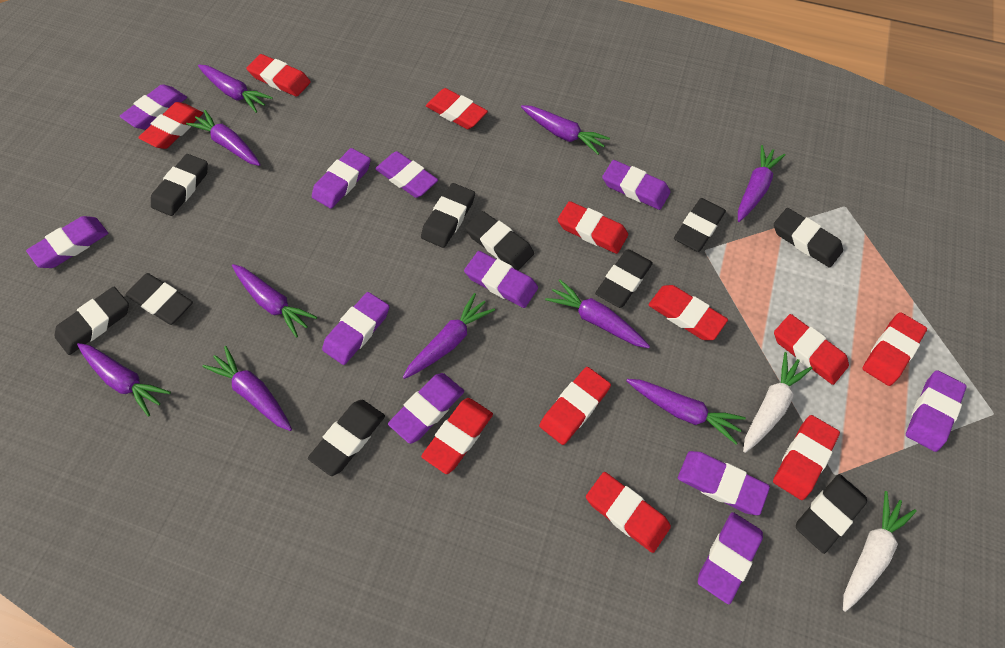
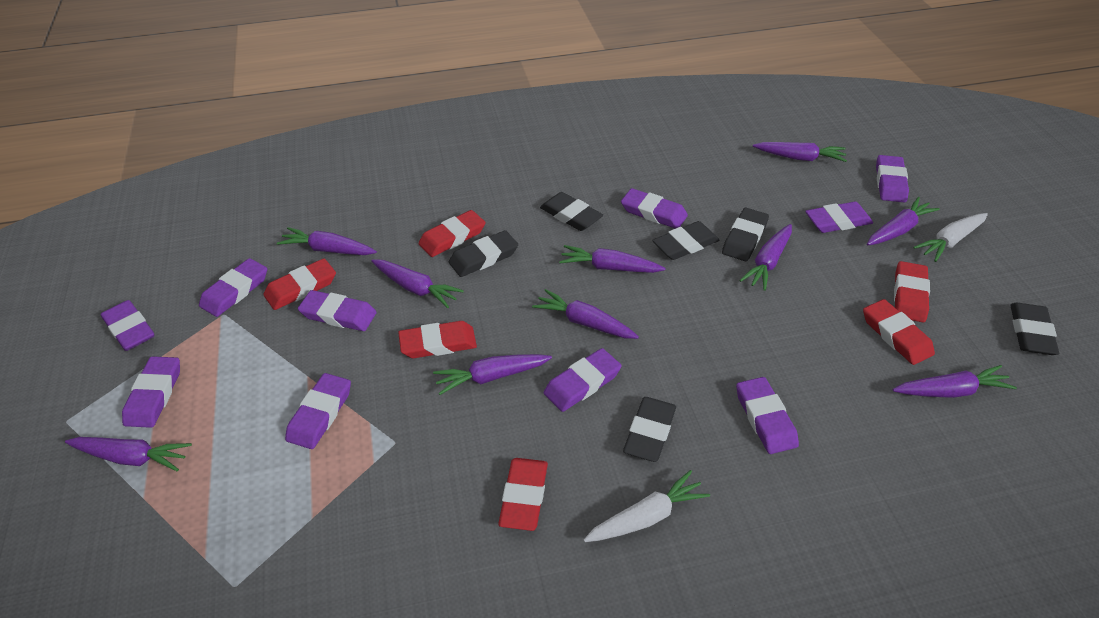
black eraser: 10 -> 6
purple eraser: 11 -> 10
red eraser: 11 -> 6

